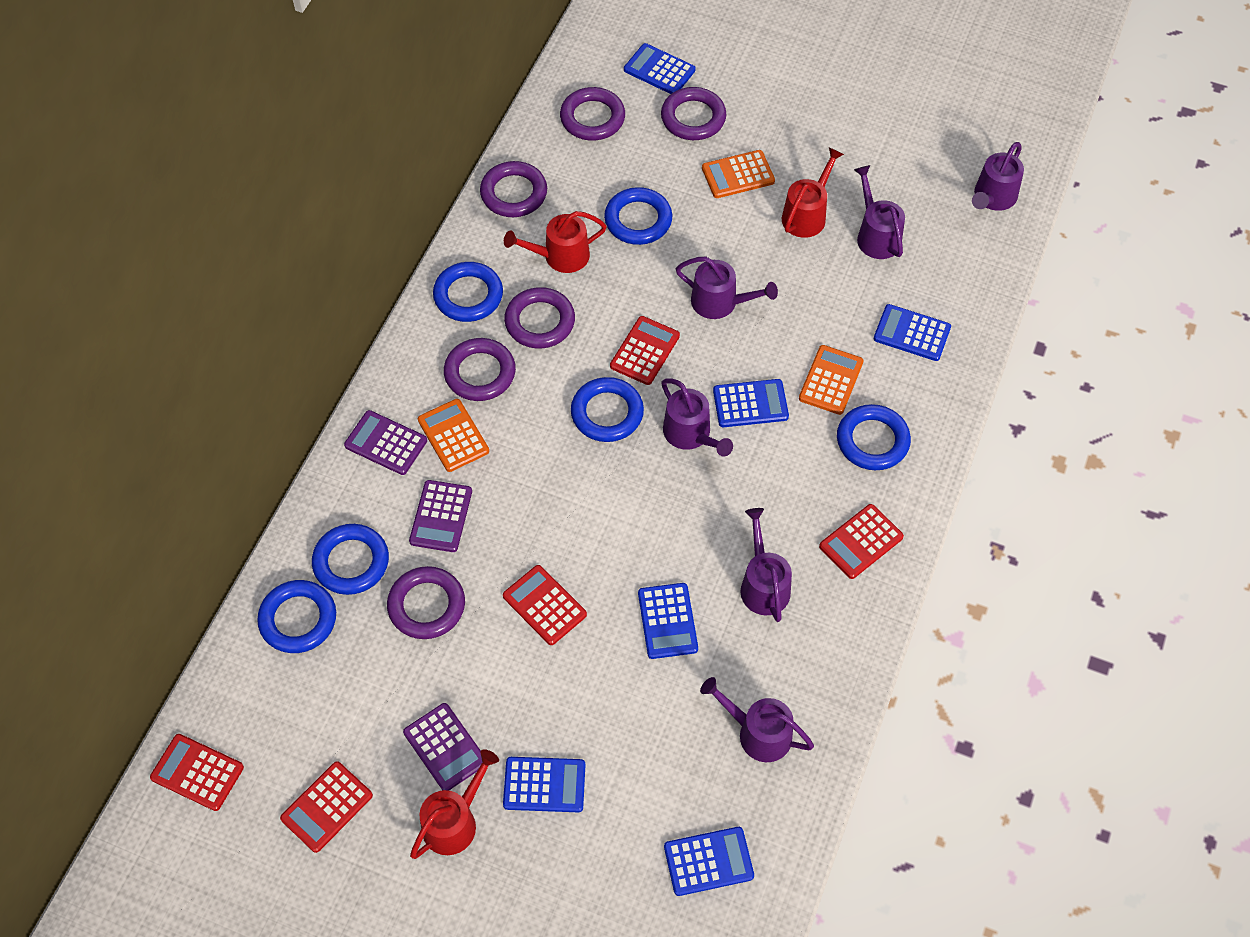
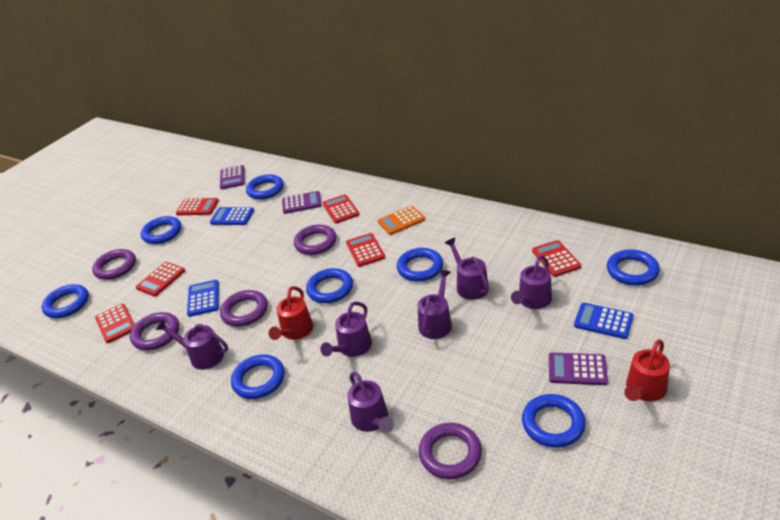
blue calculator: 6 -> 3
blue ring: 6 -> 8
orange calculator: 3 -> 1
purple ring: 6 -> 5
red calculator: 5 -> 6
red watering can: 3 -> 2

